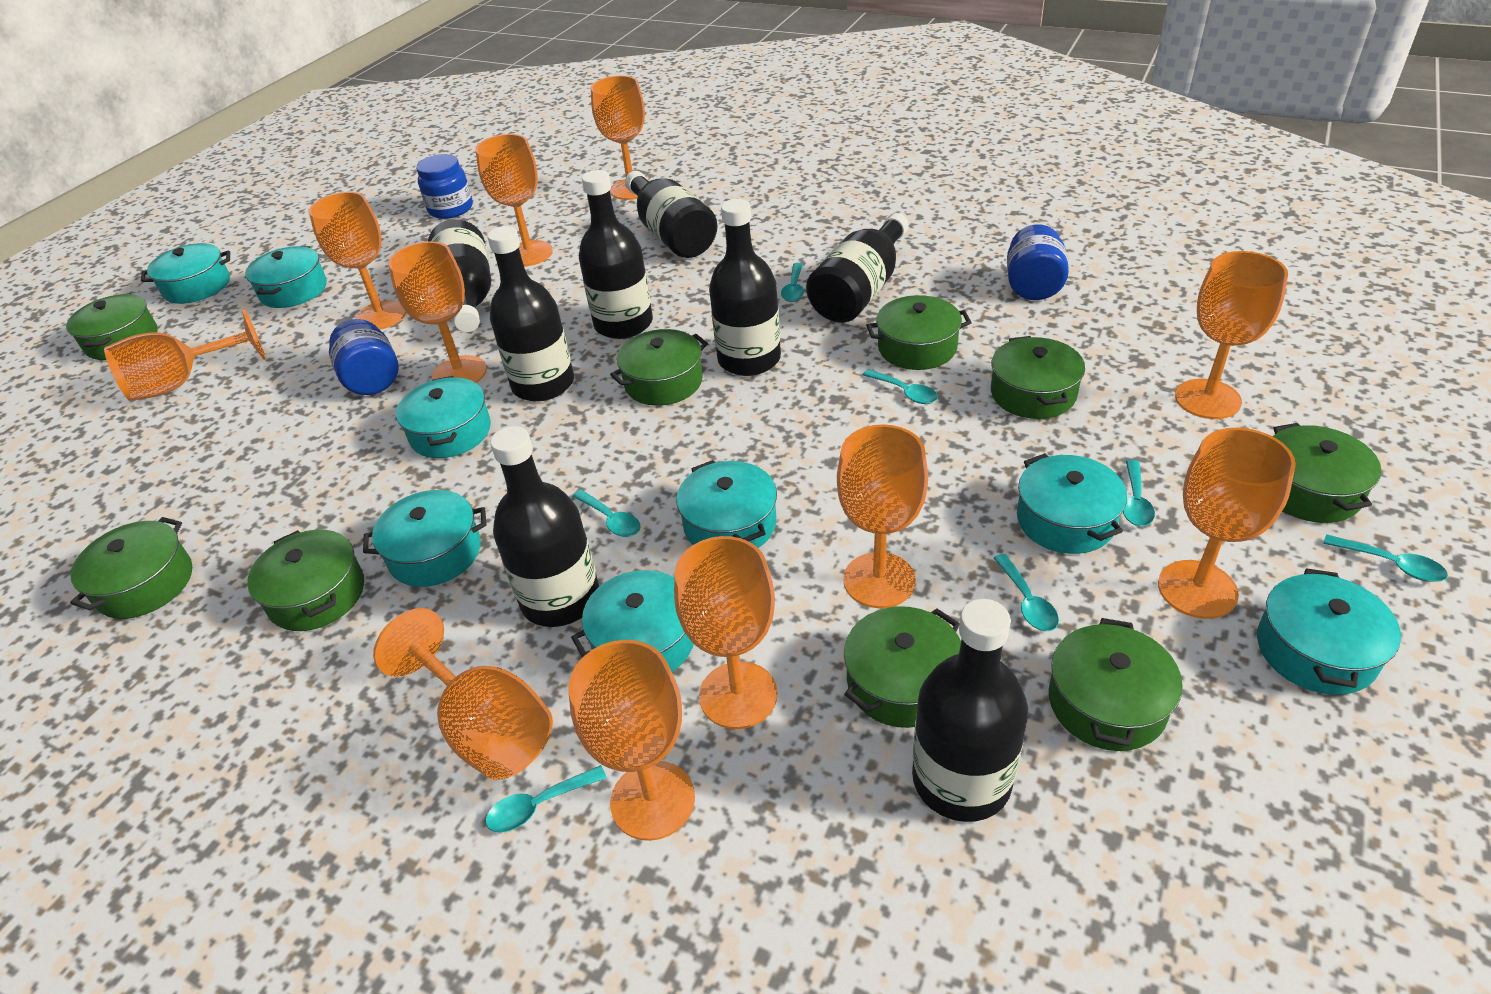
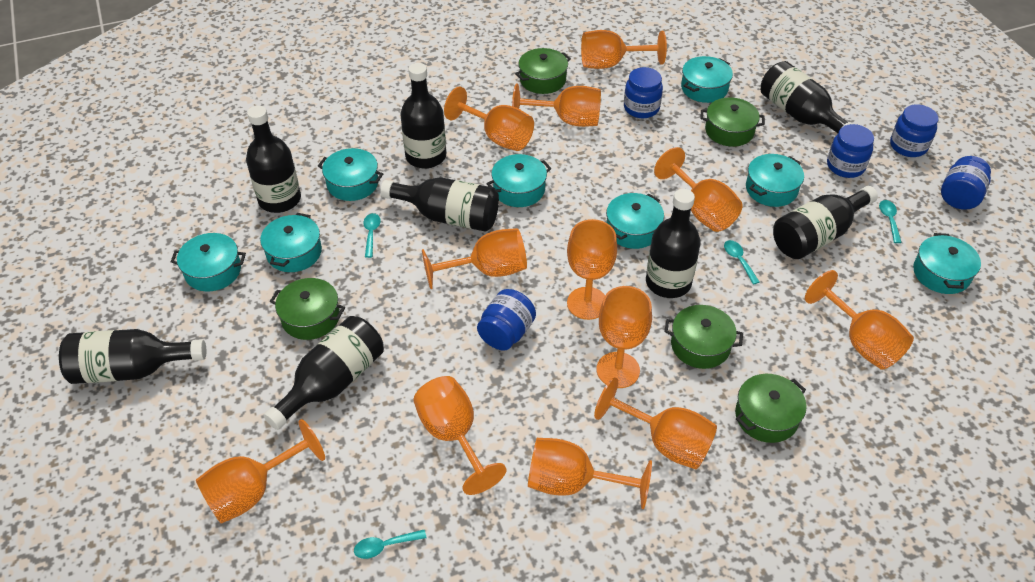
blue jar: 3 -> 5
green pot: 9 -> 5
orange goblet: 11 -> 12
turquoise spoon: 7 -> 4

